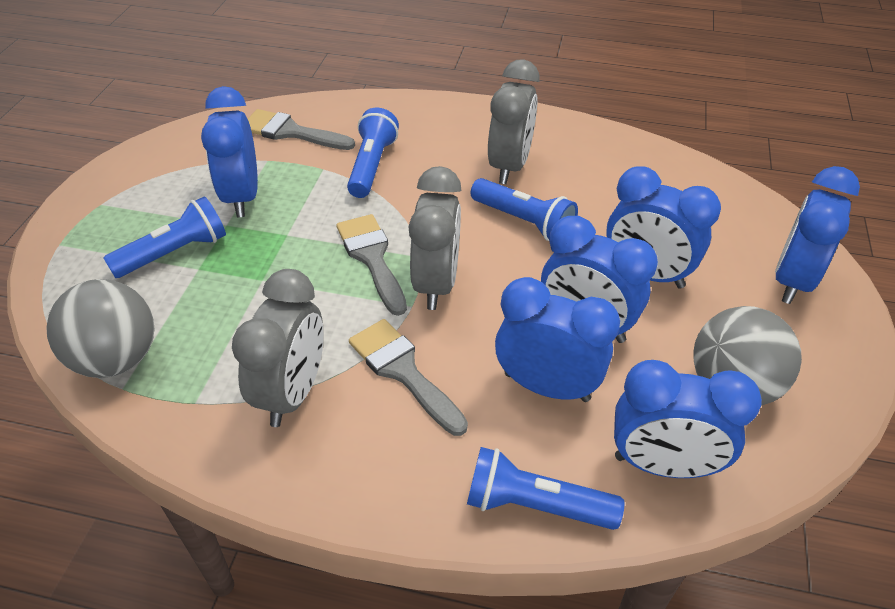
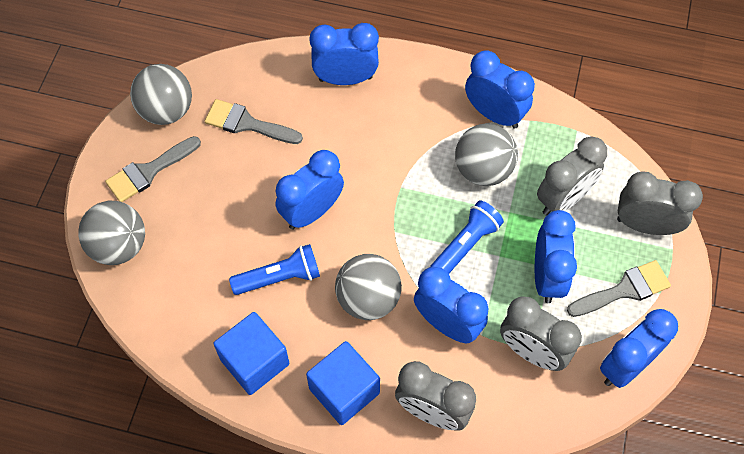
blue cube: 0 -> 2
blue flashlight: 4 -> 2
grey ball: 2 -> 4
grey clock: 3 -> 4

